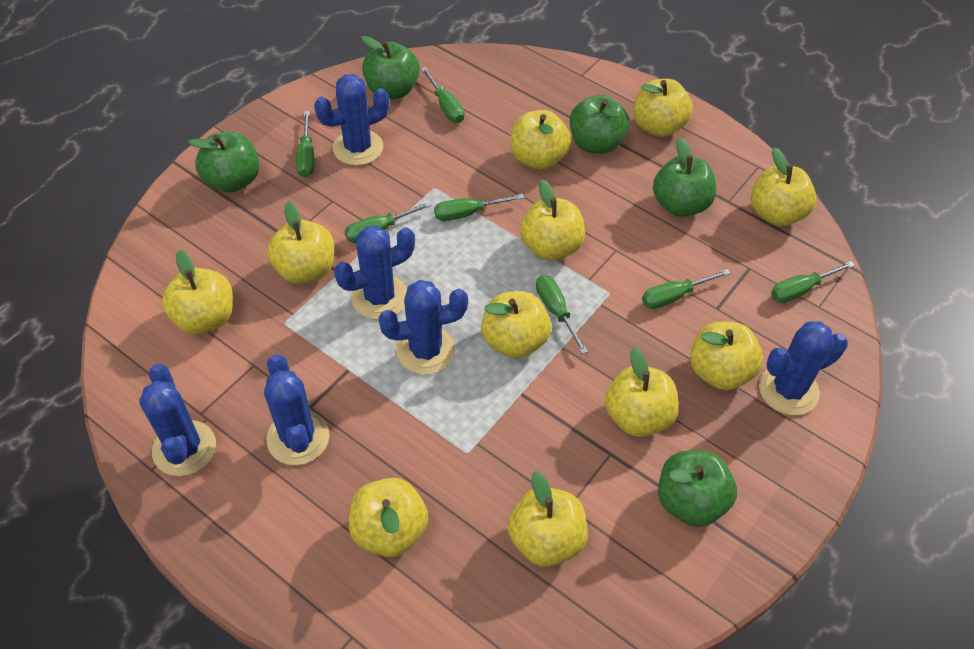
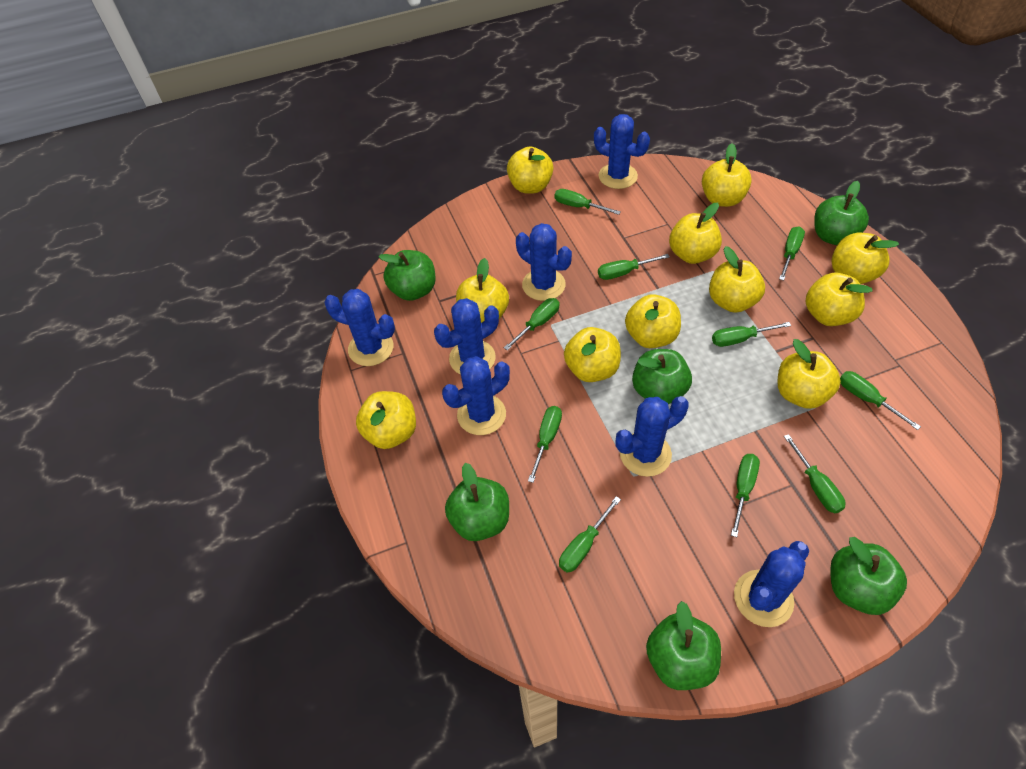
blue cactus: 6 -> 7
green apple: 5 -> 6
green screwdriver: 7 -> 10

